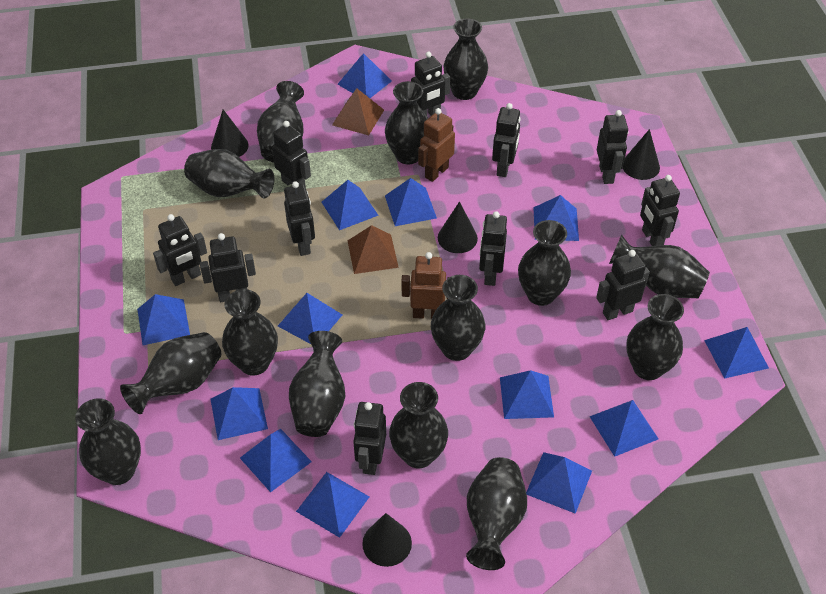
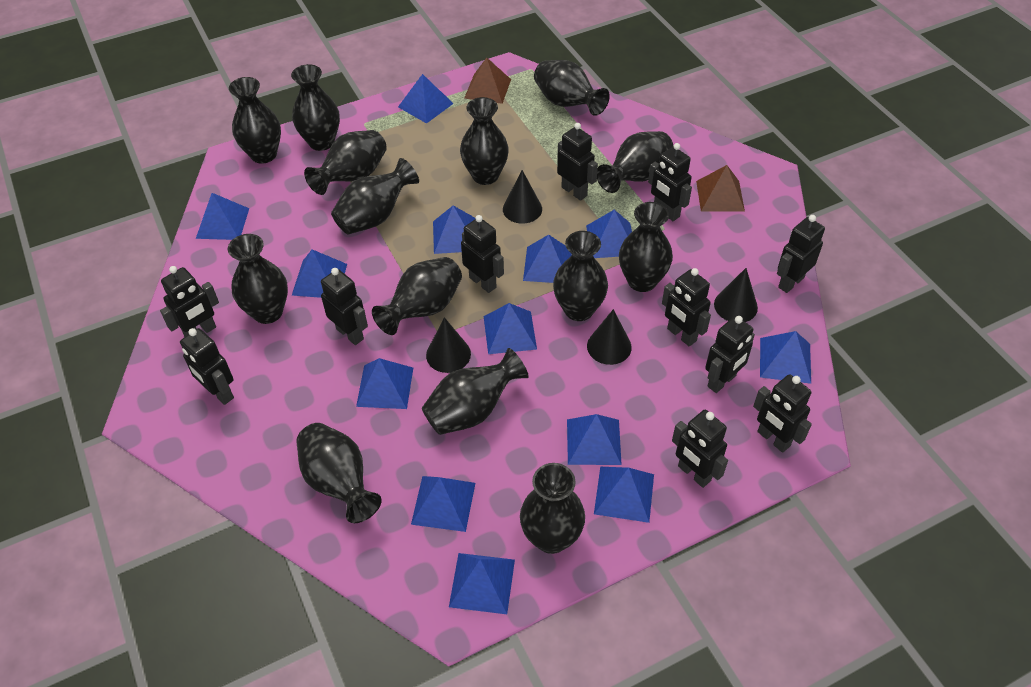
brown robot: 2 -> 0

